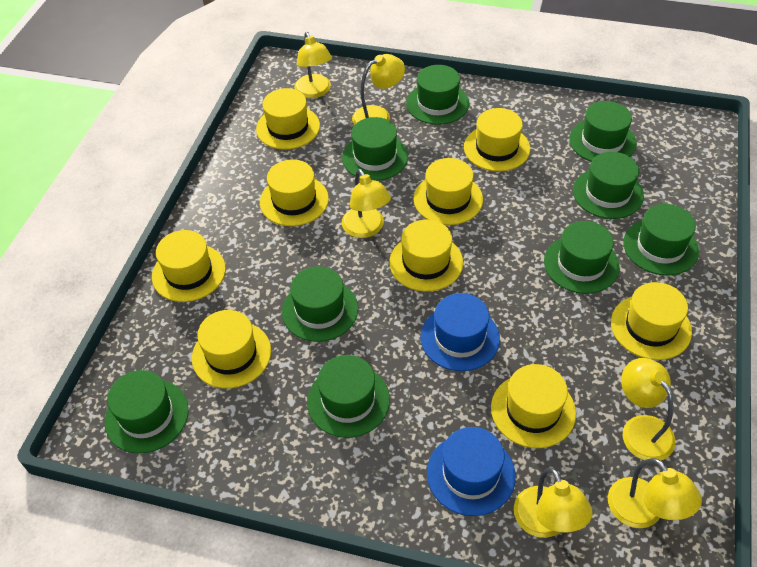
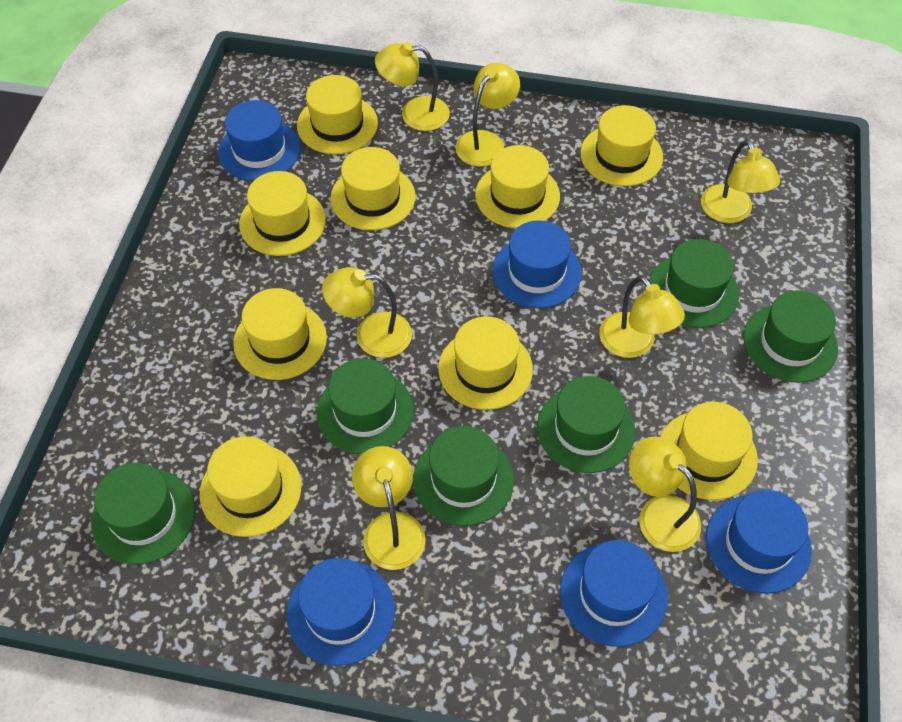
blue hat: 2 -> 5
green hat: 9 -> 6
yellow lamp: 6 -> 7

